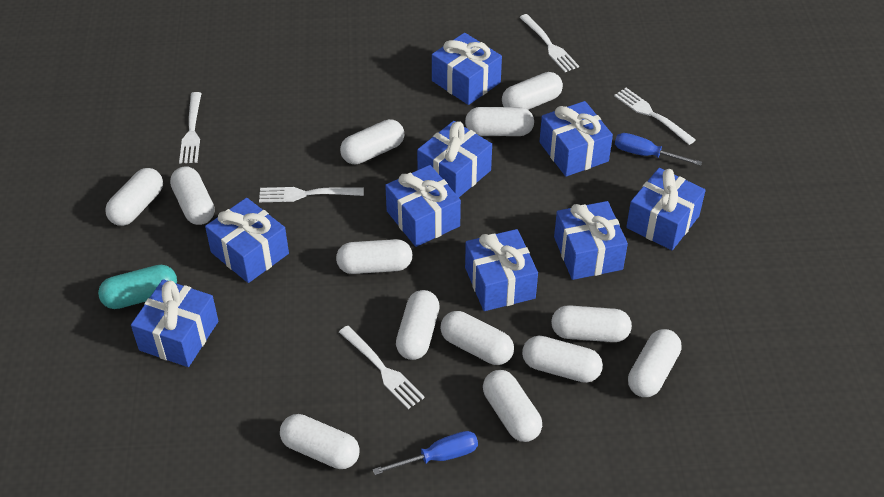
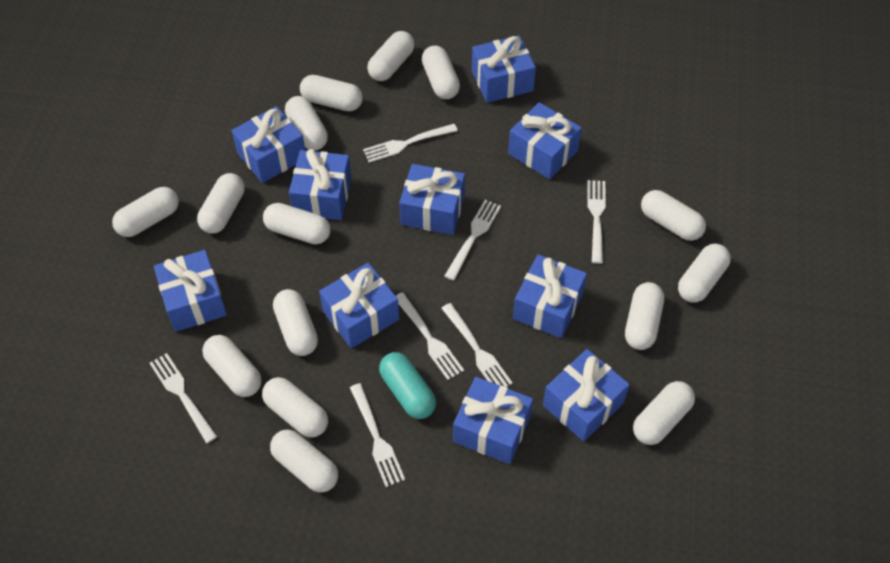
blue gift: 9 -> 10
blue screwdriver: 2 -> 0
white capsule: 13 -> 15
white fork: 5 -> 7

